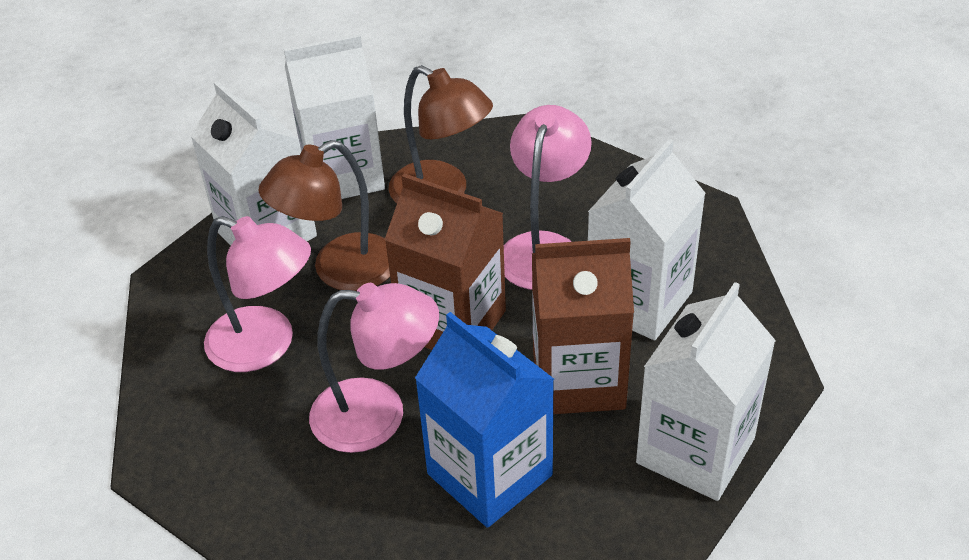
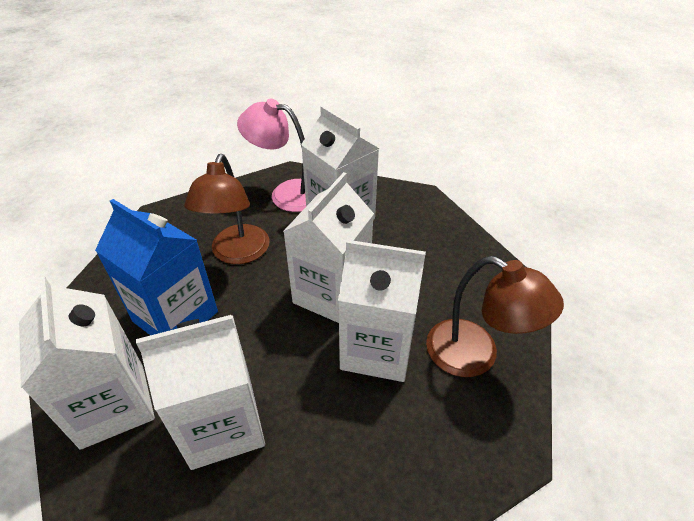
brown carton: 2 -> 0
pink lamp: 3 -> 1
white carton: 4 -> 5

